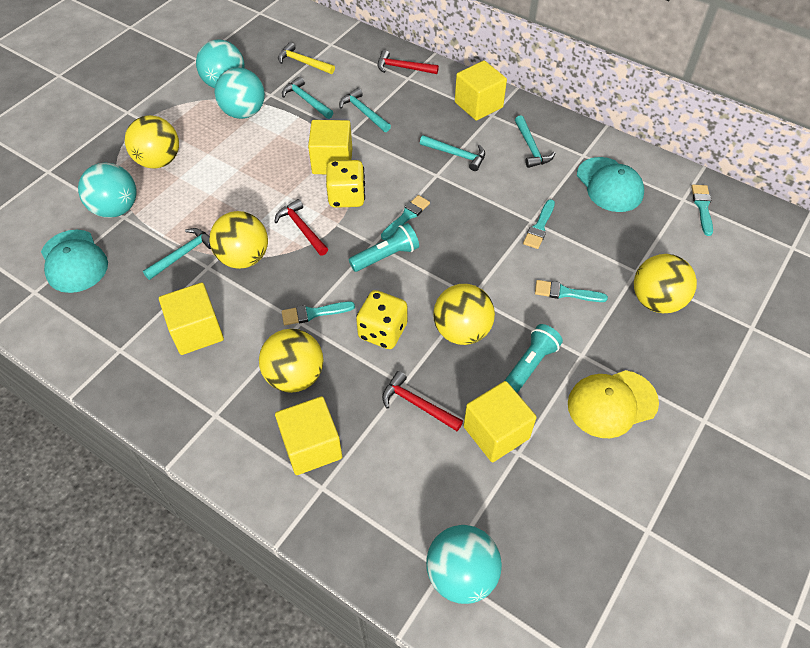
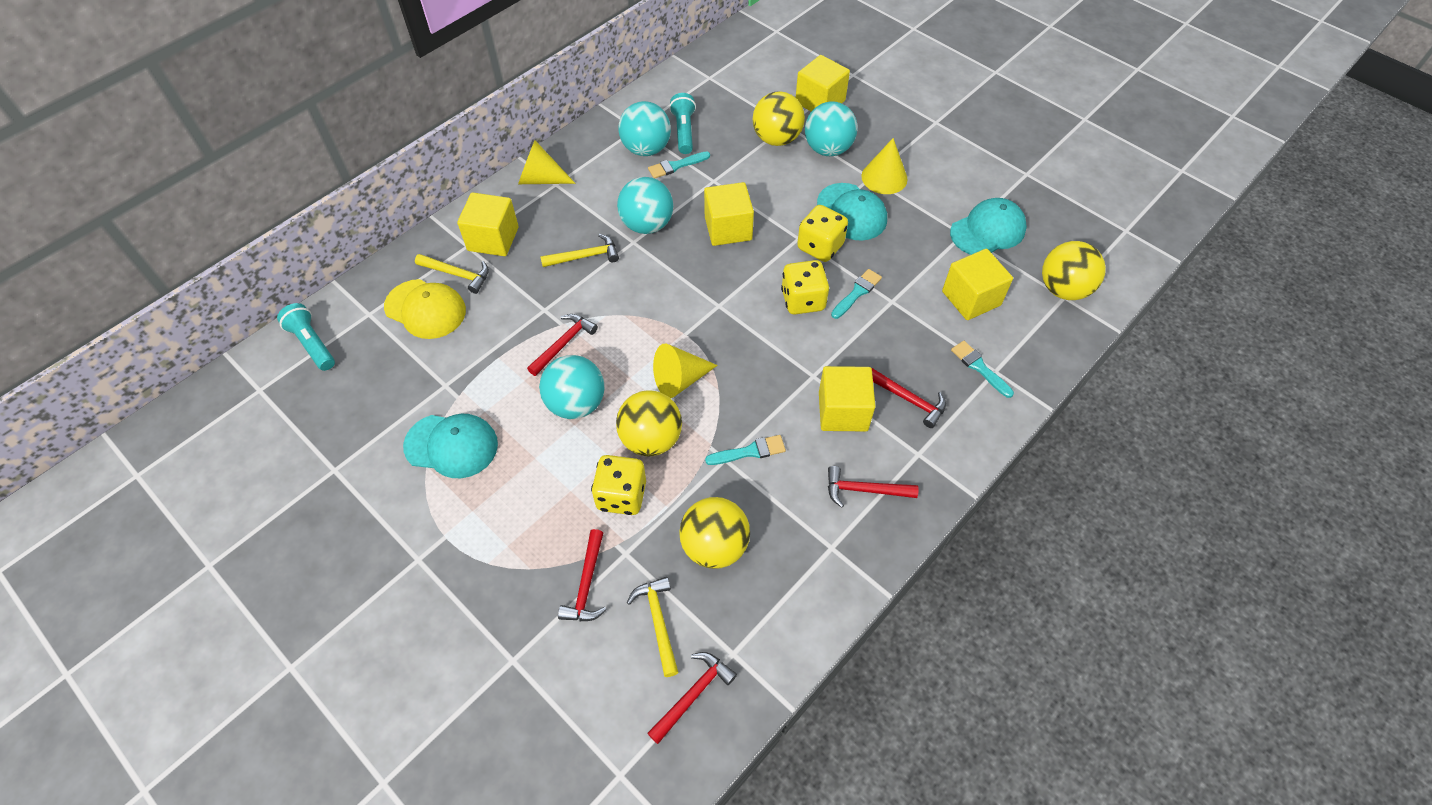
red hammer: 3 -> 5
turquoise brush: 5 -> 4
turquoise cap: 2 -> 3
turquoise hammer: 5 -> 0
yellow ball: 5 -> 4
yellow cone: 0 -> 3
yellow dice: 2 -> 3
yellow hammer: 1 -> 3

